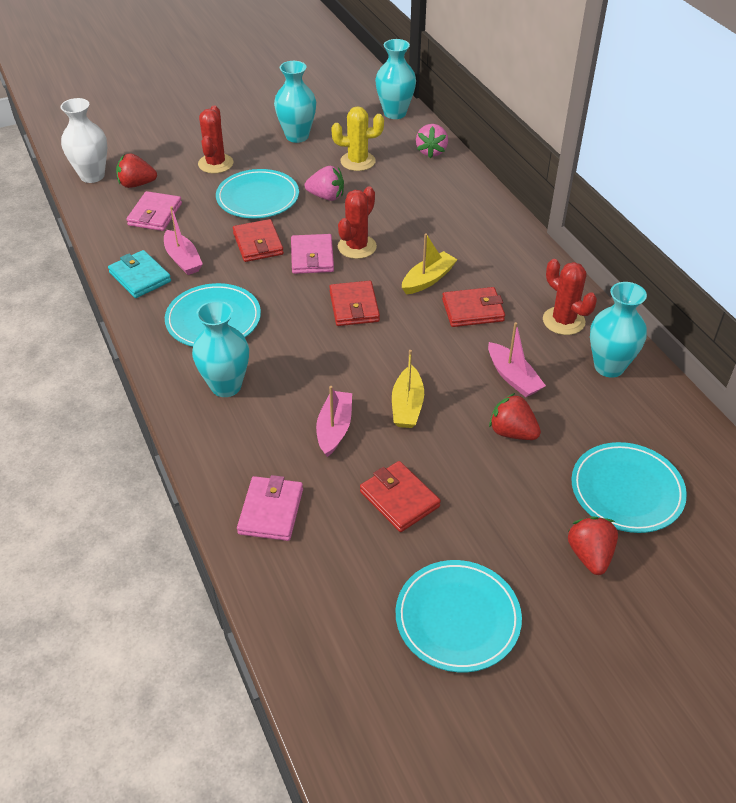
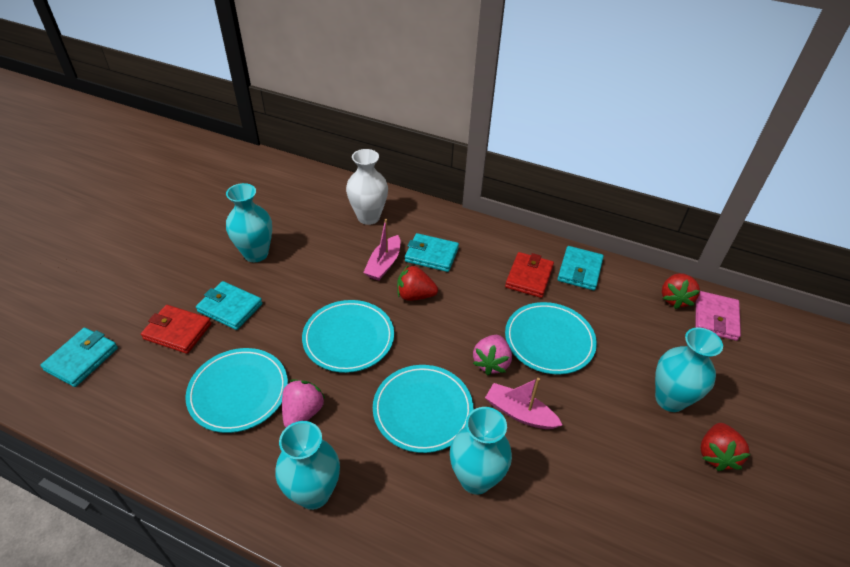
pink boat: 3 -> 2
pink wallet: 3 -> 1
red cactus: 3 -> 0
red wallet: 4 -> 2
turquoise wallet: 1 -> 4
yellow boat: 2 -> 0
yellow cactus: 1 -> 0

